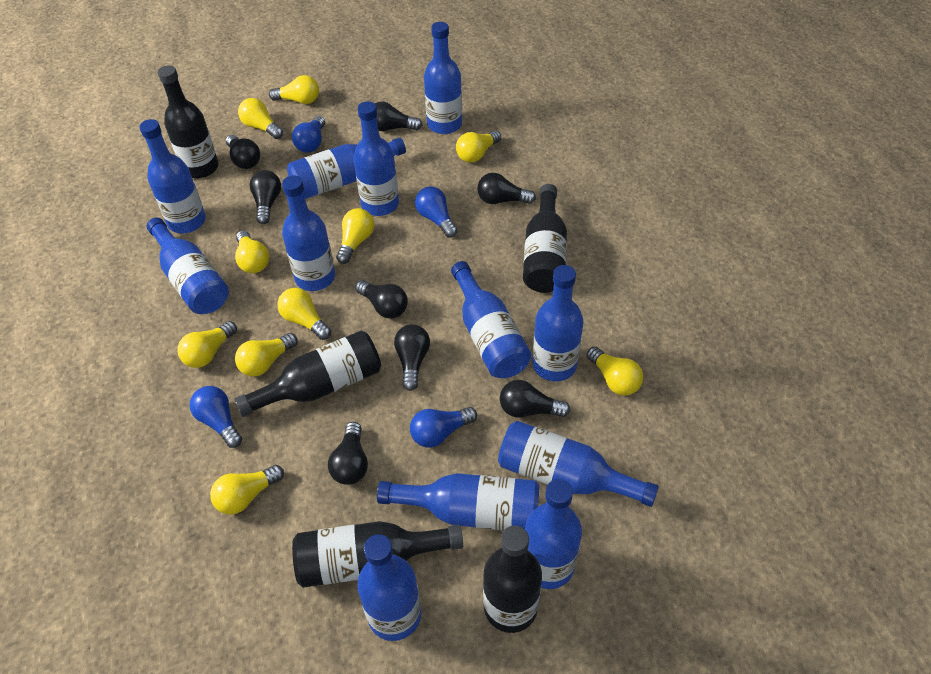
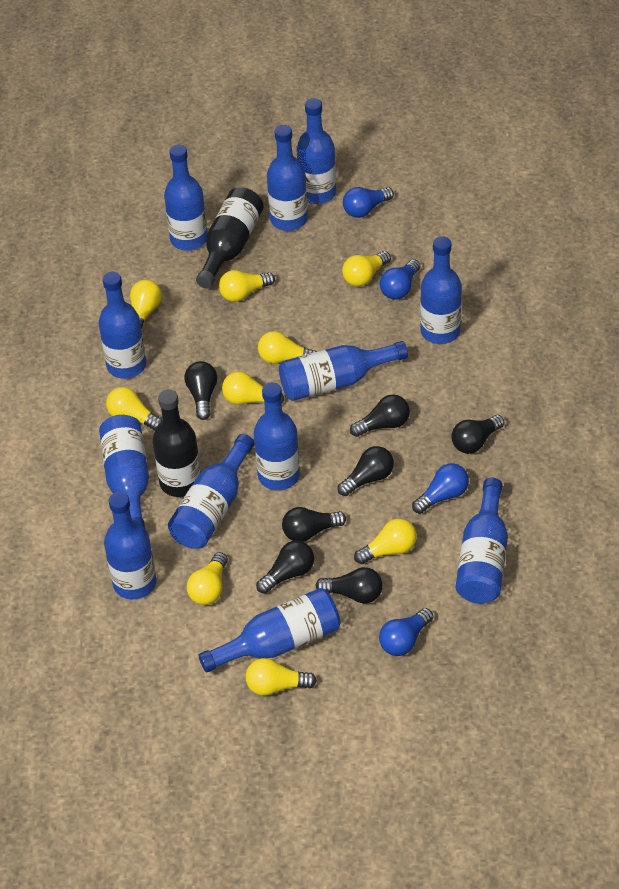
black bottle: 5 -> 2
black light bulb: 8 -> 7
yellow light bulb: 10 -> 9

